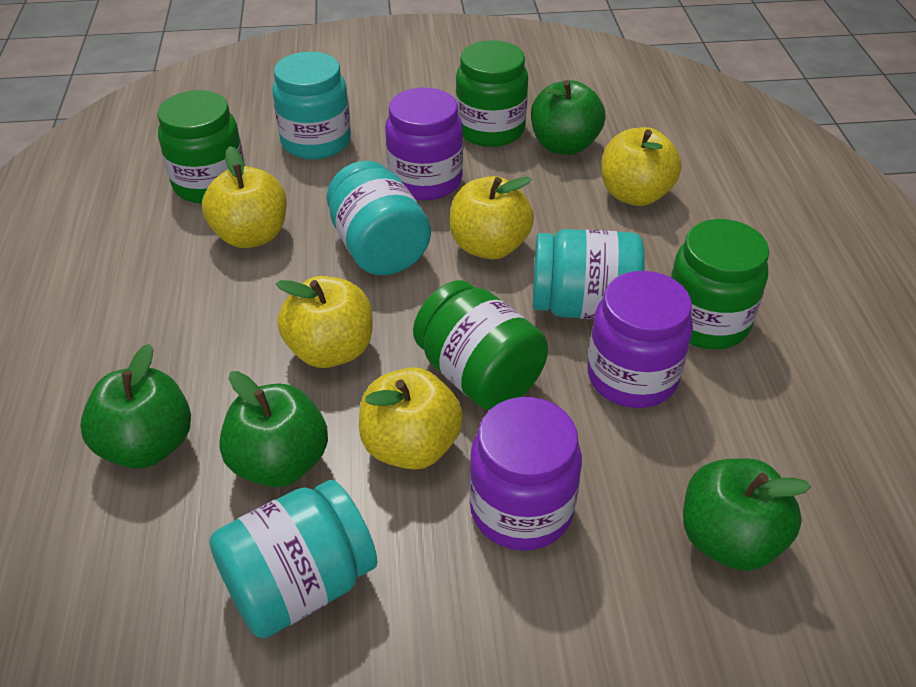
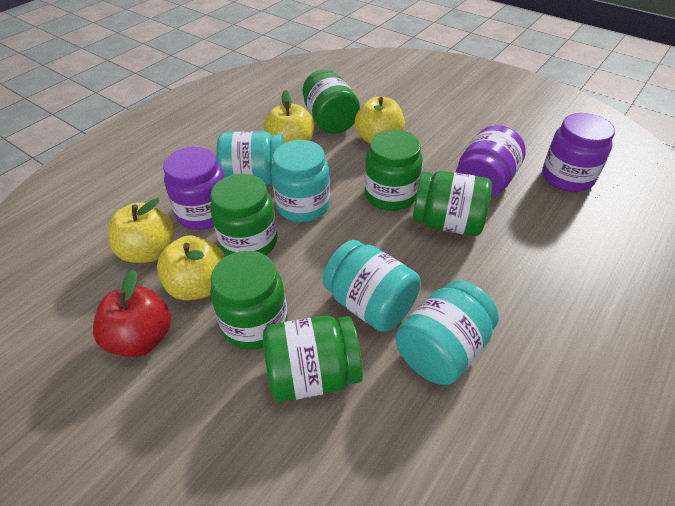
green apple: 4 -> 0
green jar: 4 -> 6
red apple: 0 -> 1
yellow apple: 5 -> 4

